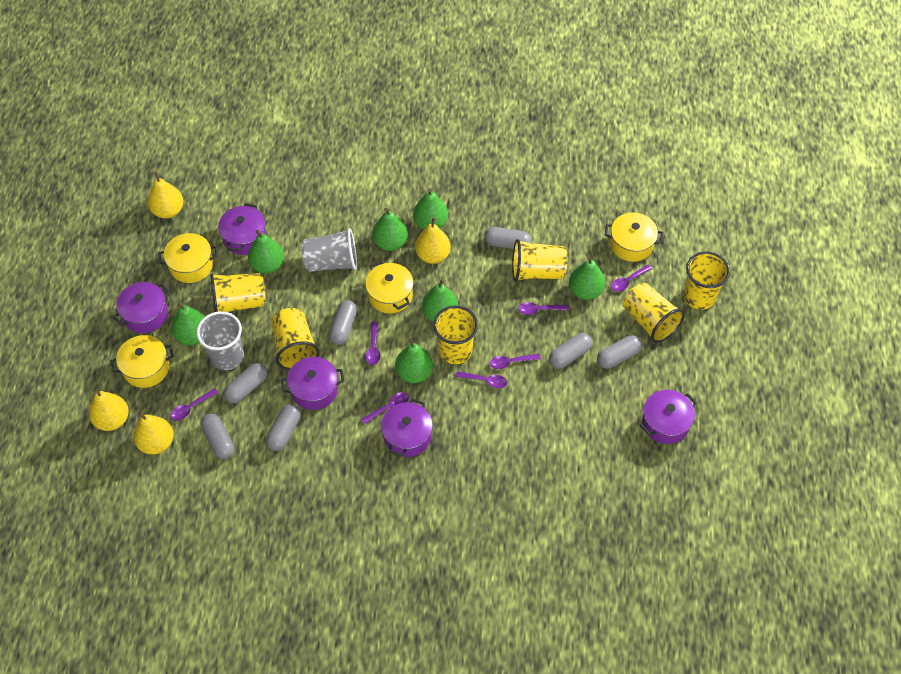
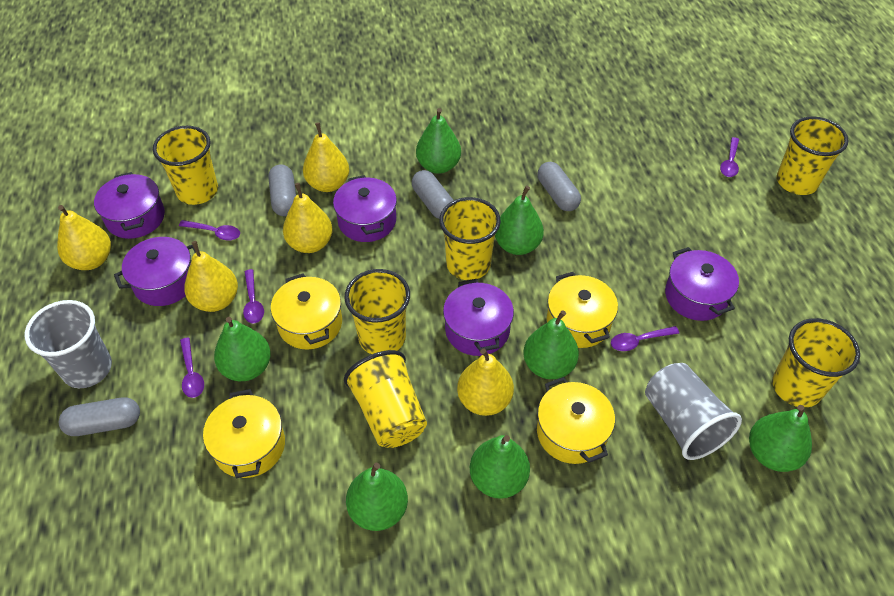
grey capsule: 7 -> 4
purple spoon: 7 -> 5
yellow pear: 4 -> 5

